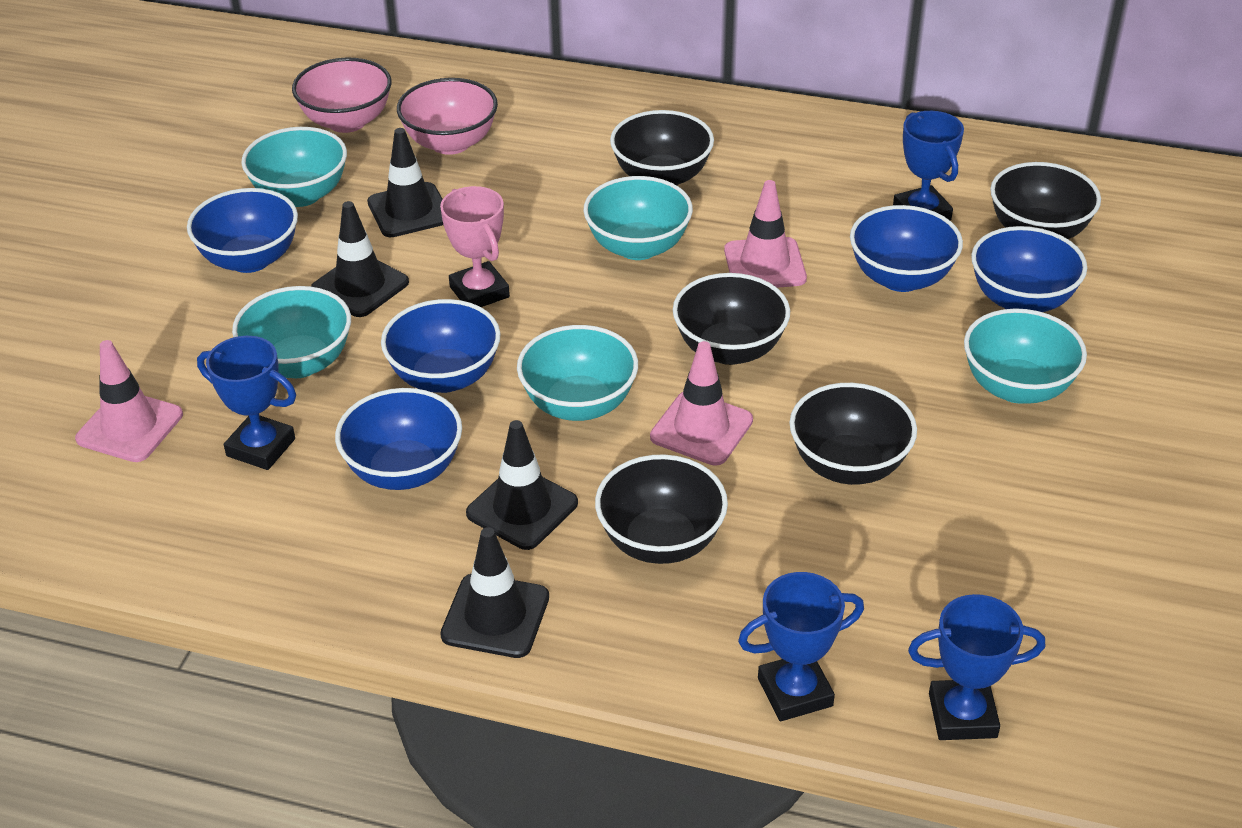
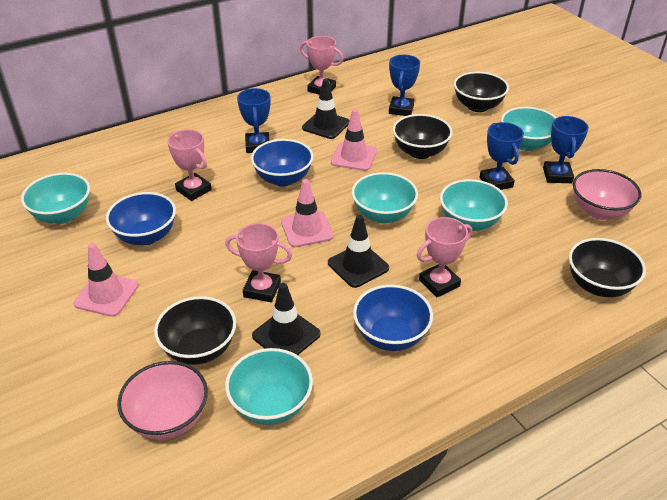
black bowl: 5 -> 4
black traffic cone: 4 -> 3
blue bowl: 5 -> 3
pink trophy: 1 -> 4

